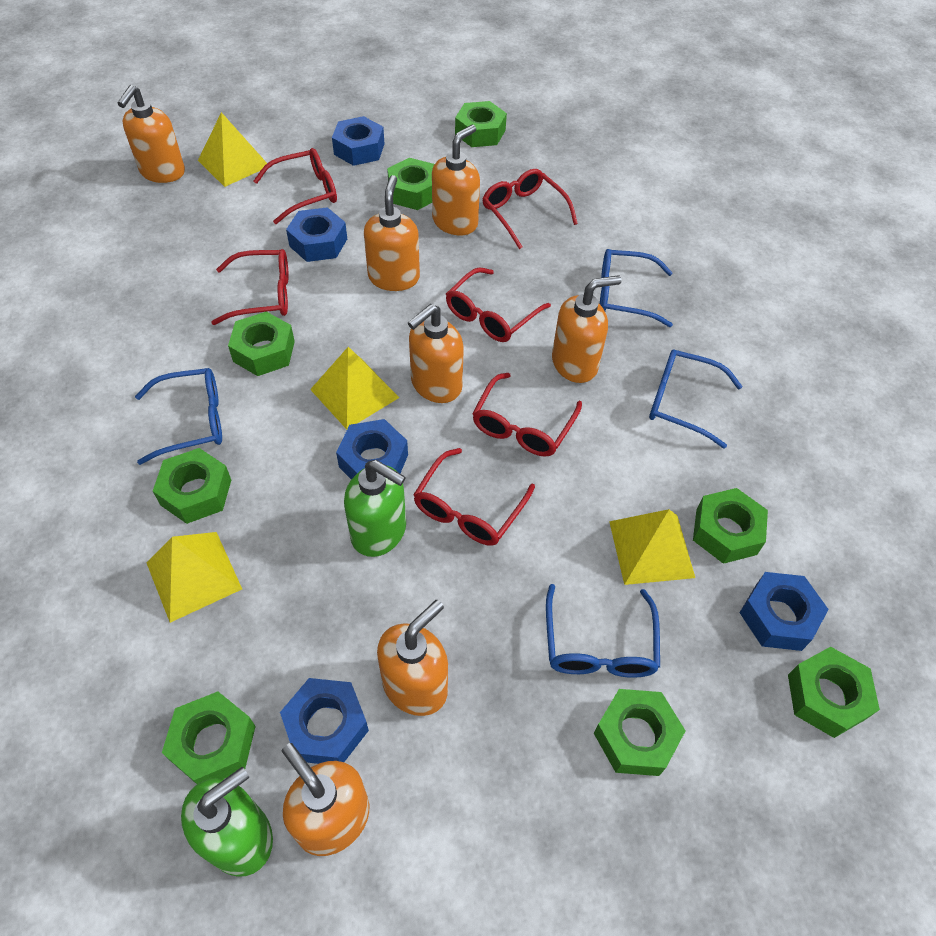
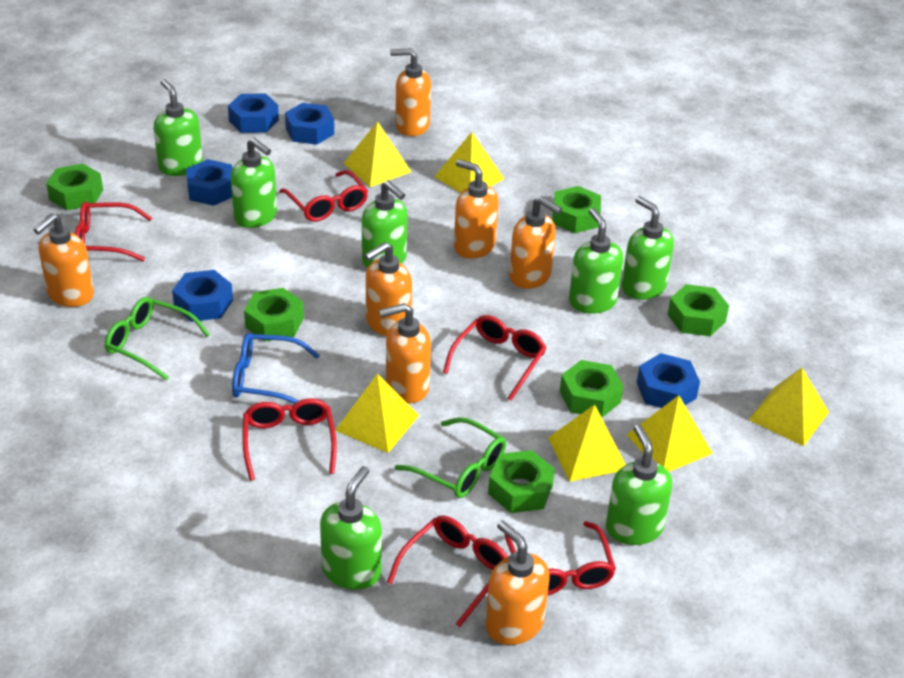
blue glasses: 4 -> 1
green glasses: 0 -> 2
green nut: 8 -> 6
green soap dispenser: 2 -> 7
yellow pyramid: 4 -> 6

